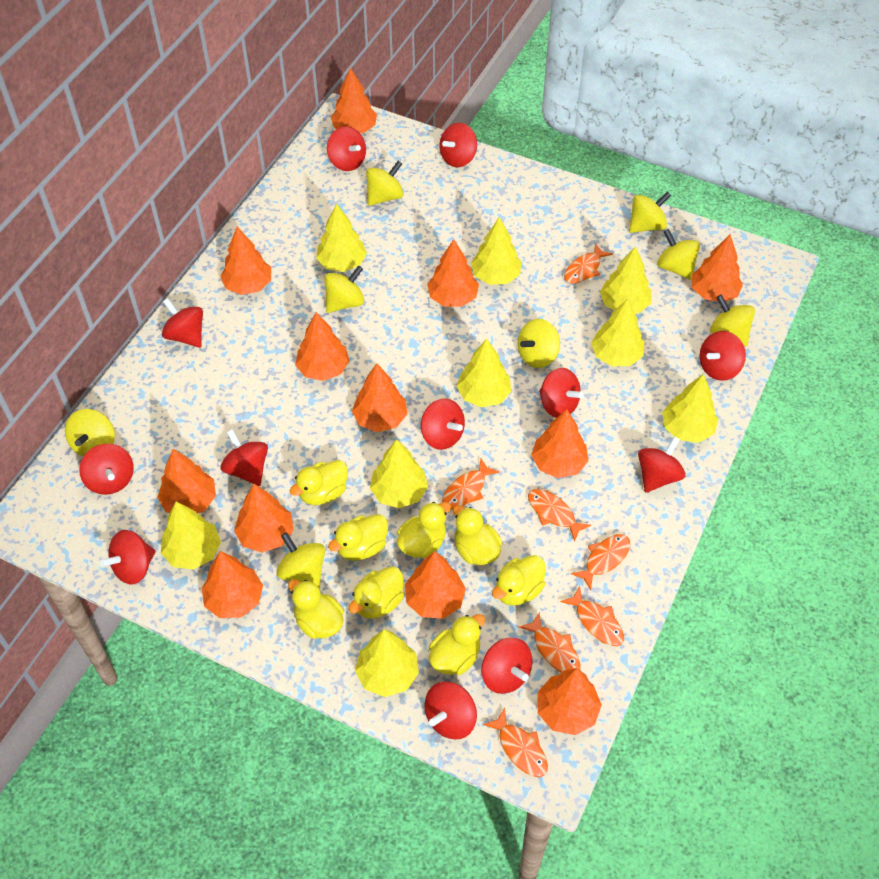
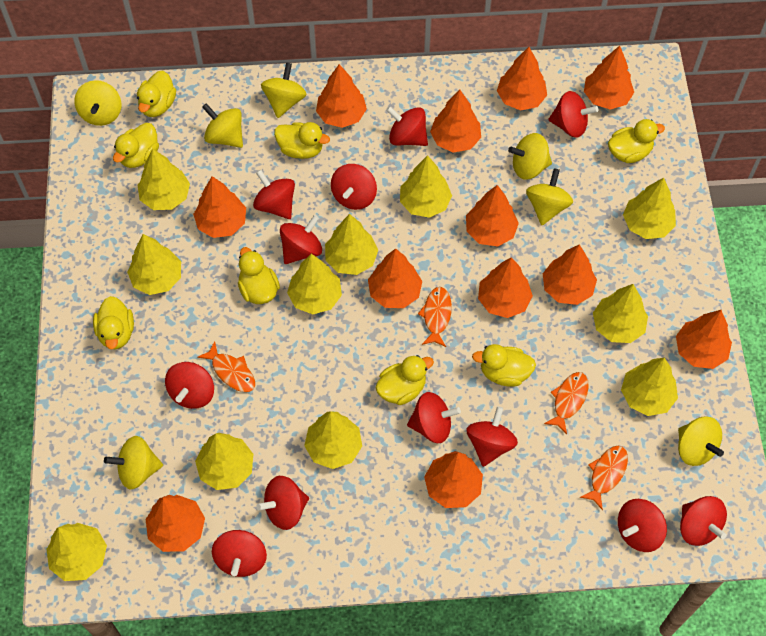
orange fish: 7 -> 4
yellow spinning top: 8 -> 7
yellow tree: 9 -> 11

